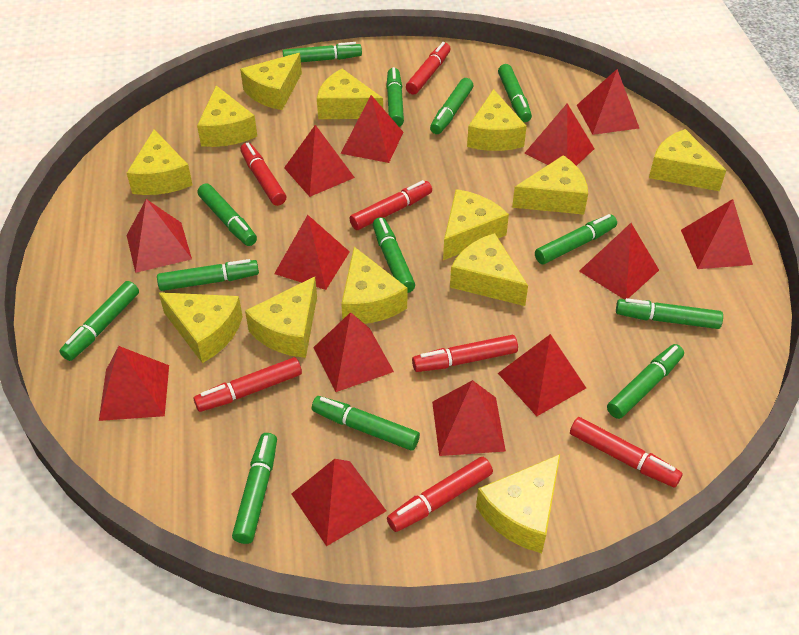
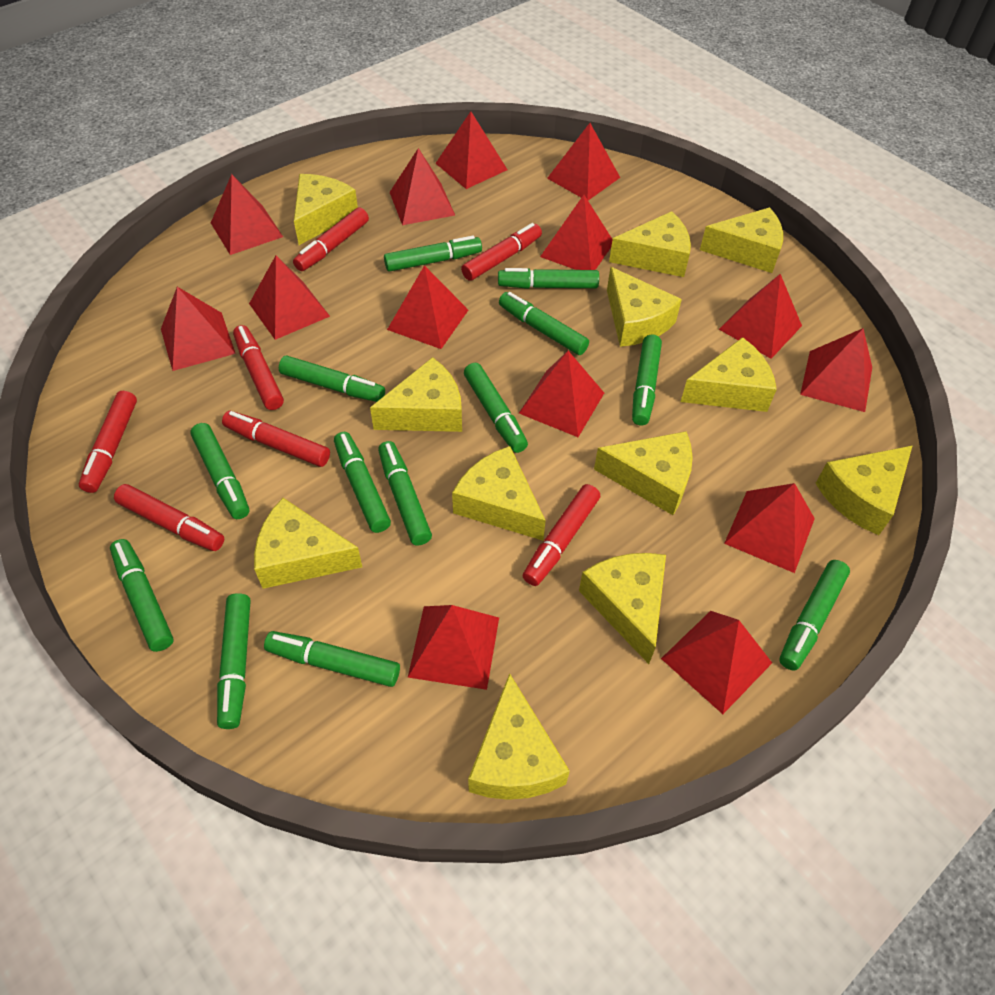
red pyramid: 13 -> 14
yellow cheese: 13 -> 12

